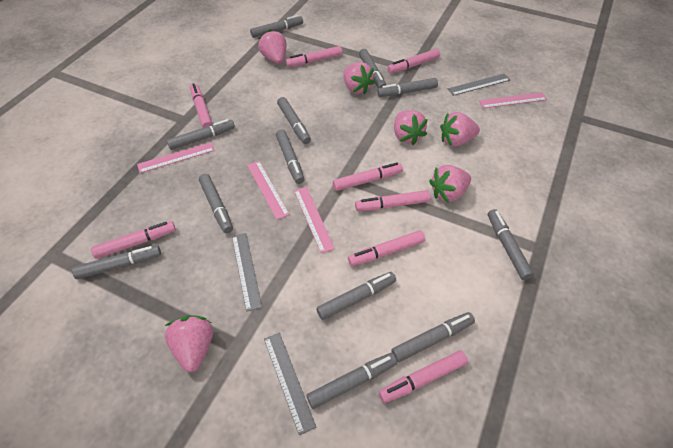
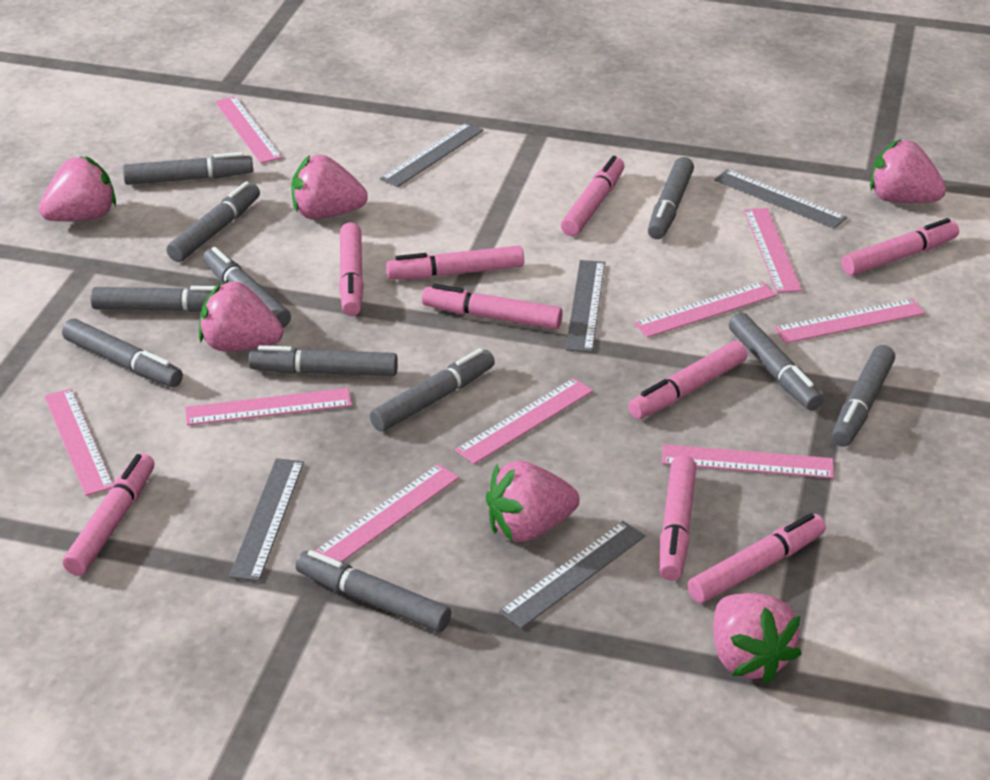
grey marker: 12 -> 11
grey ruler: 3 -> 5
pink marker: 8 -> 9
pink ruler: 4 -> 9

